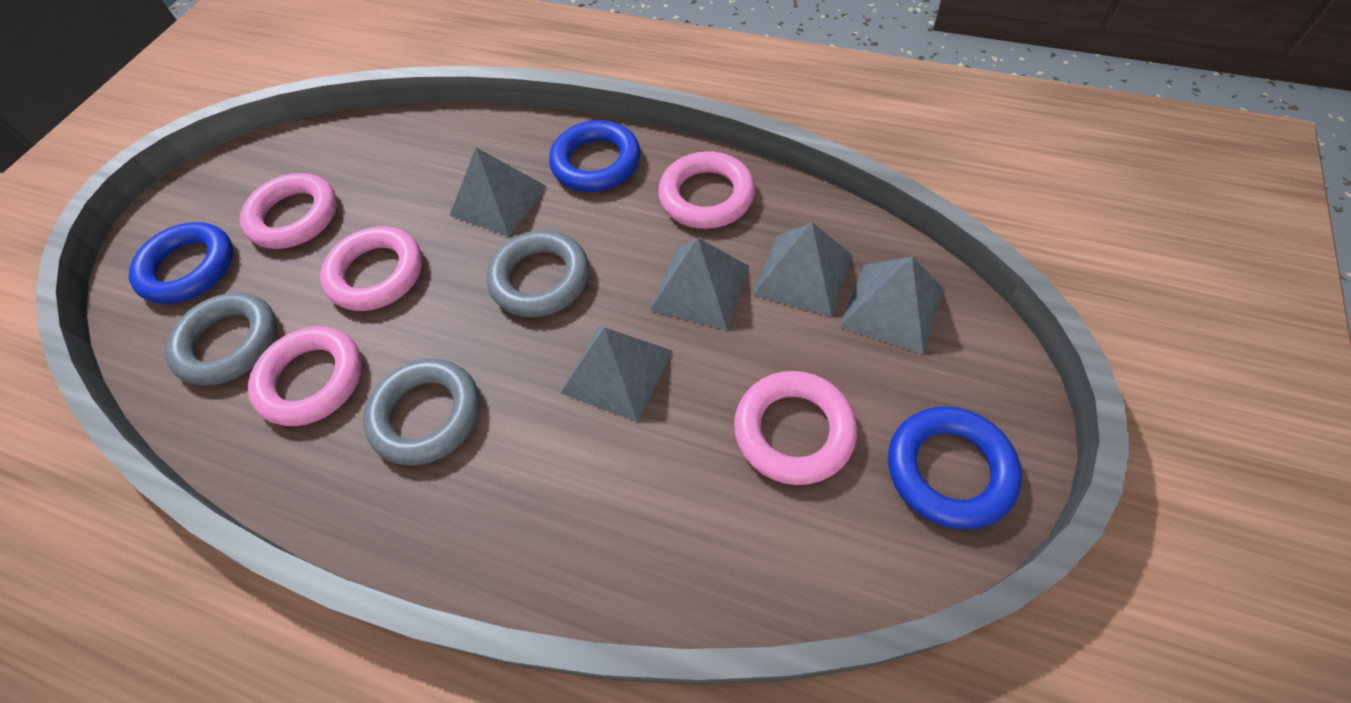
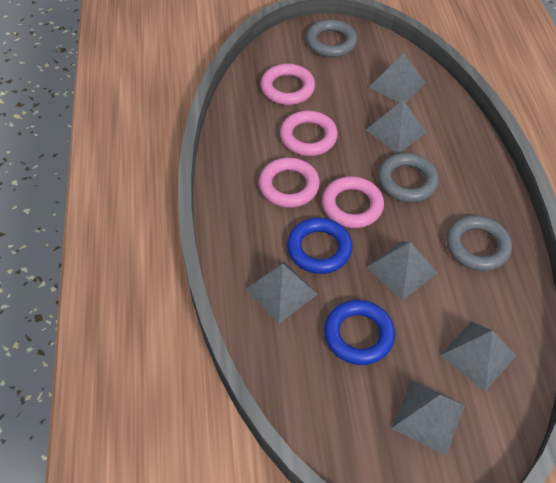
blue ring: 3 -> 2
grey pyramid: 5 -> 6
pink ring: 5 -> 4

